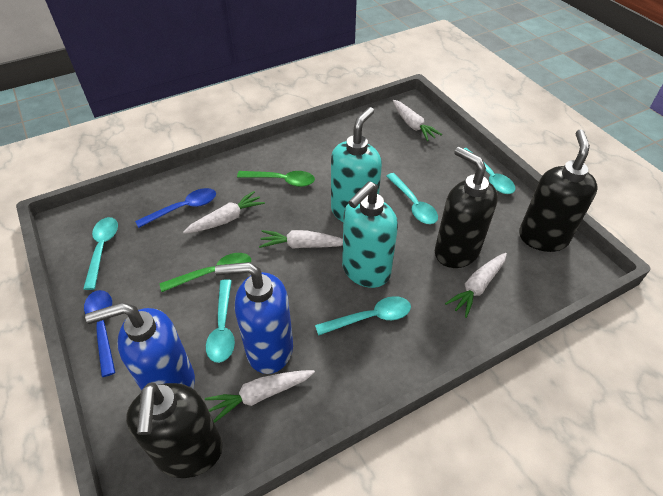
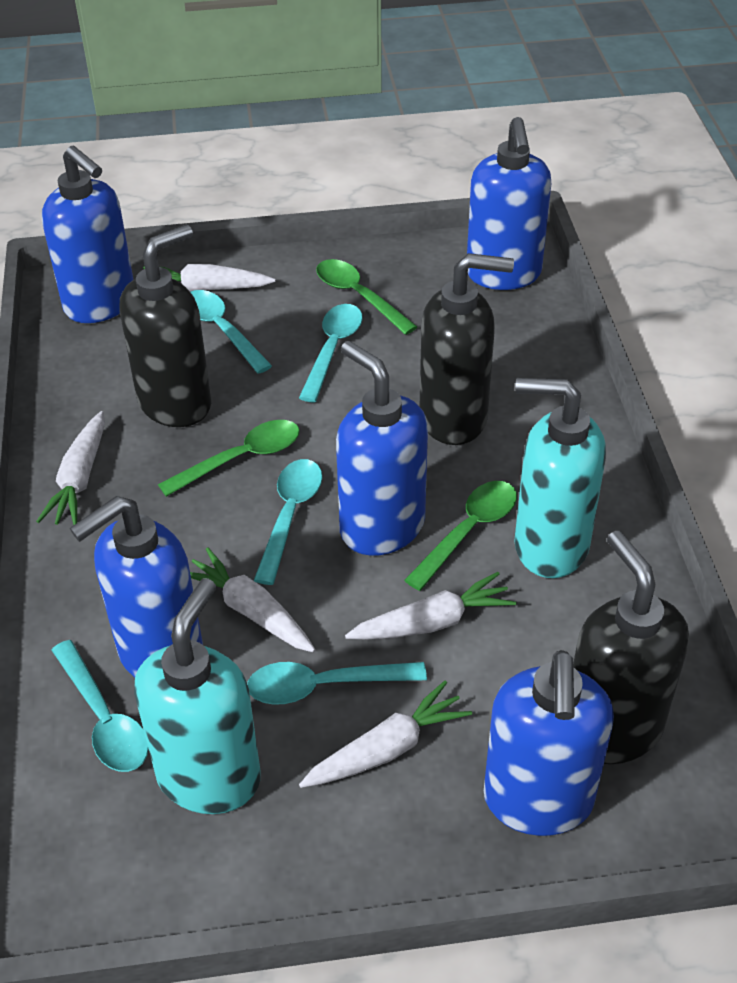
blue soap dispenser: 2 -> 5
blue spoon: 2 -> 0
green spoon: 2 -> 3

